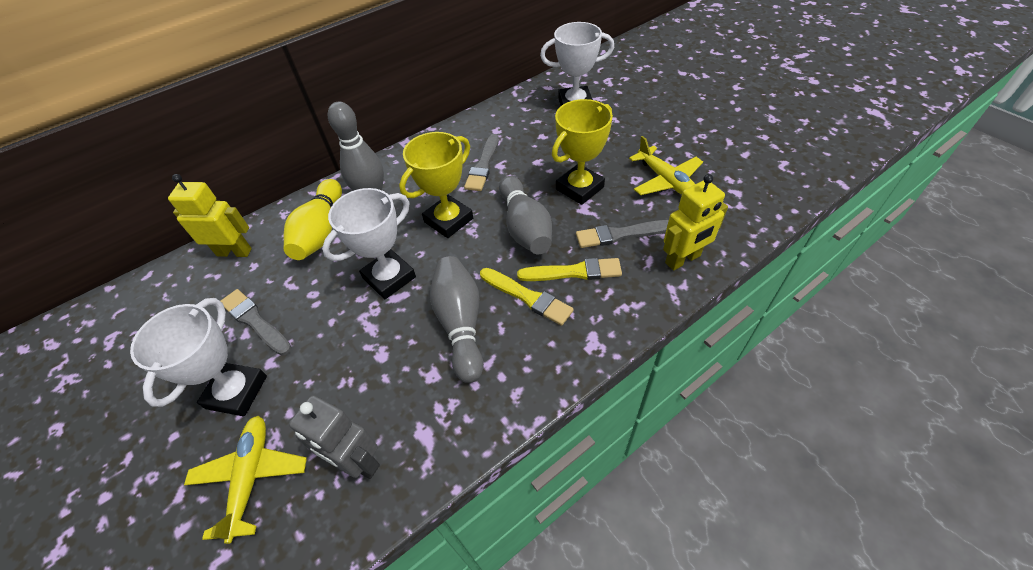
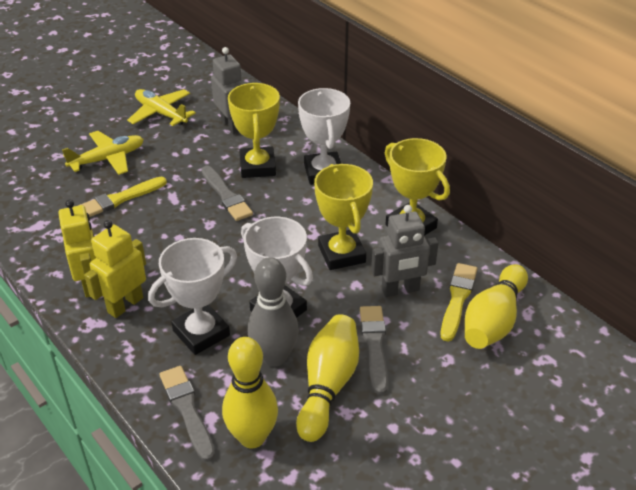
grey bowling pin: 3 -> 1
grey robot: 1 -> 2
yellow bowling pin: 1 -> 3
yellow trophy: 2 -> 3

